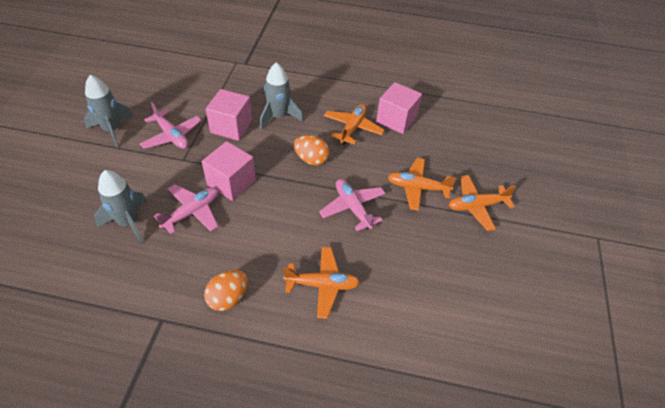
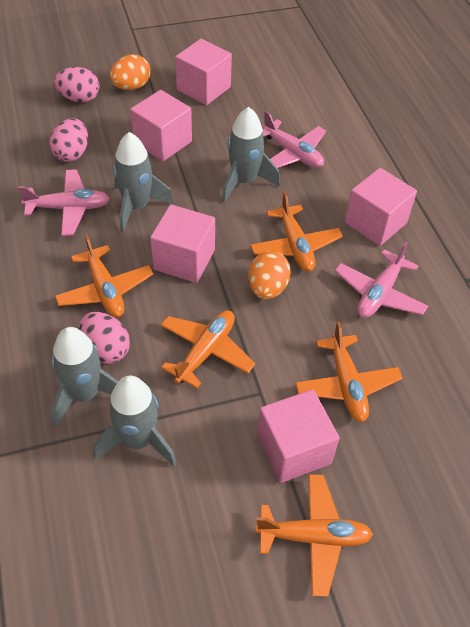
grey rocket: 3 -> 4
orange plane: 4 -> 5
pink cube: 3 -> 5
pink egg: 0 -> 3

